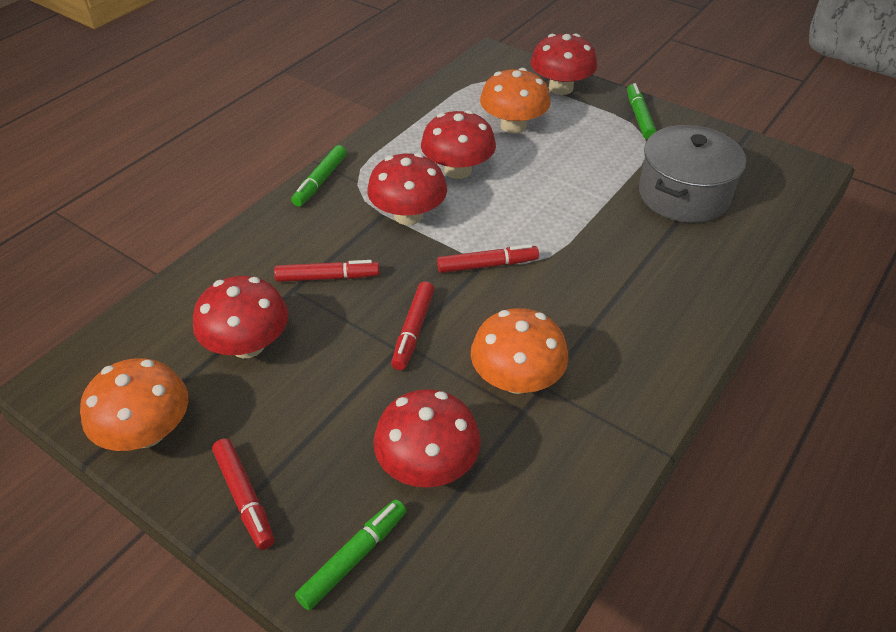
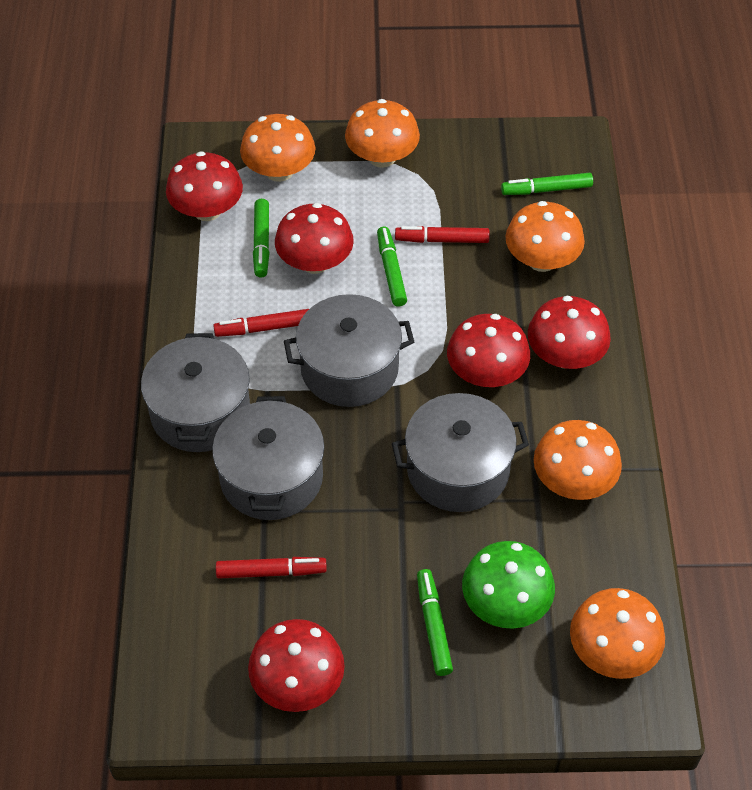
green marker: 3 -> 4
green mushroom: 0 -> 1
grey pot: 1 -> 4
orange mushroom: 3 -> 5
red marker: 4 -> 3

